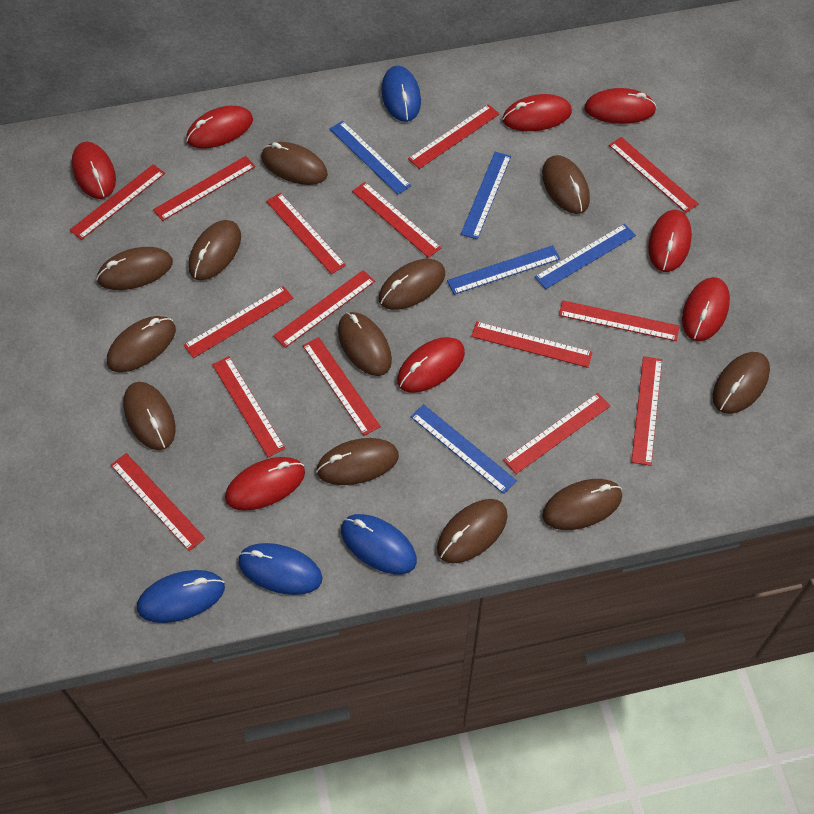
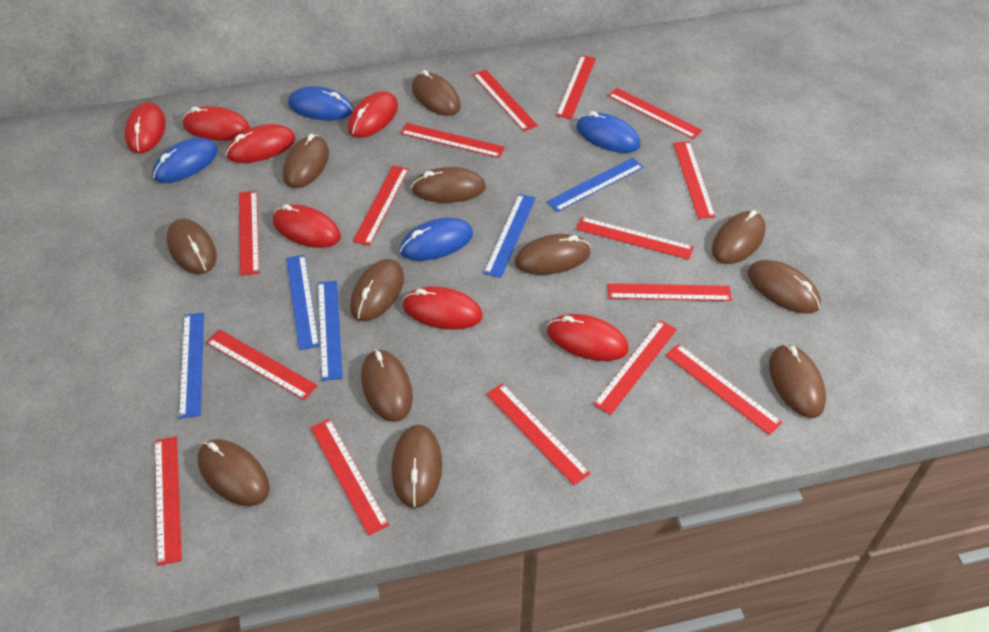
red mouse: 8 -> 7

